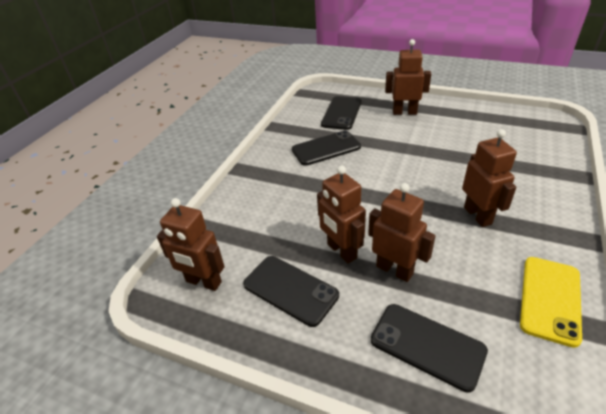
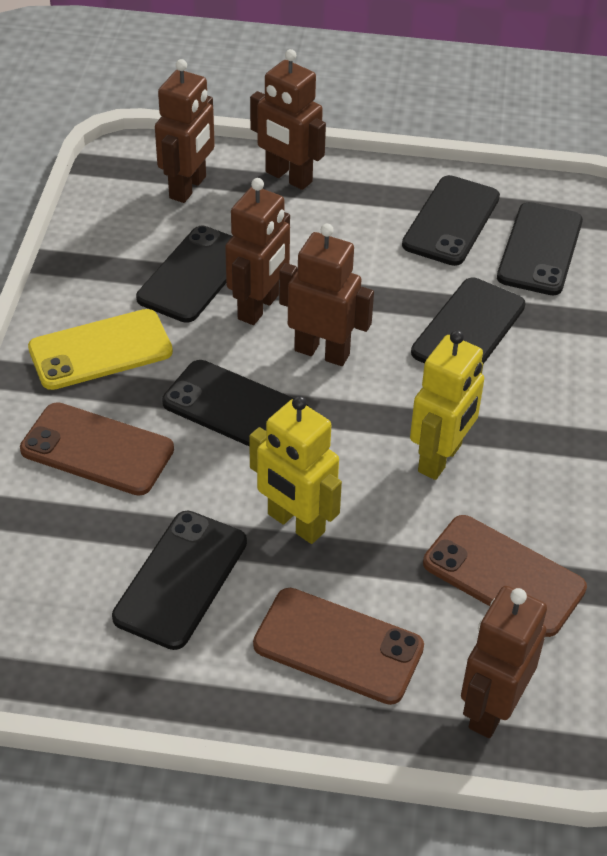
black phone: 4 -> 6
brown phone: 0 -> 3
yellow robot: 0 -> 2

